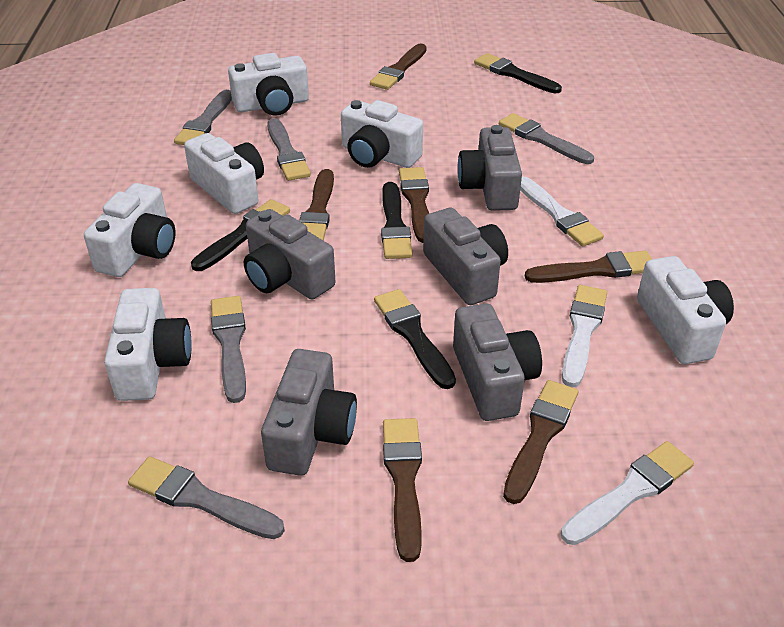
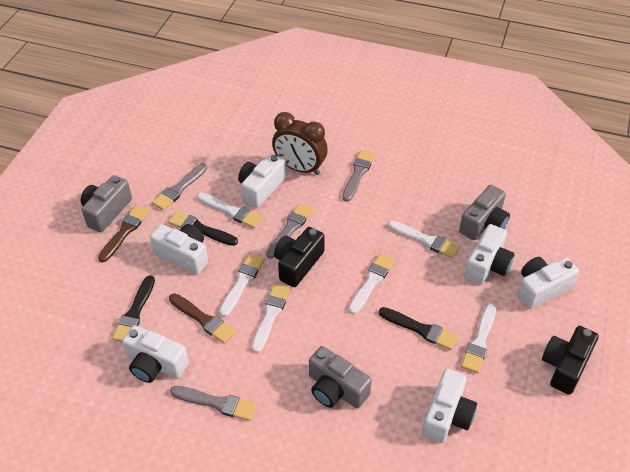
black brush: 4 -> 3
black camera: 0 -> 2
brown brush: 6 -> 2
brown clock: 0 -> 1
grey brush: 5 -> 4
grey camera: 5 -> 3
white brush: 3 -> 6

